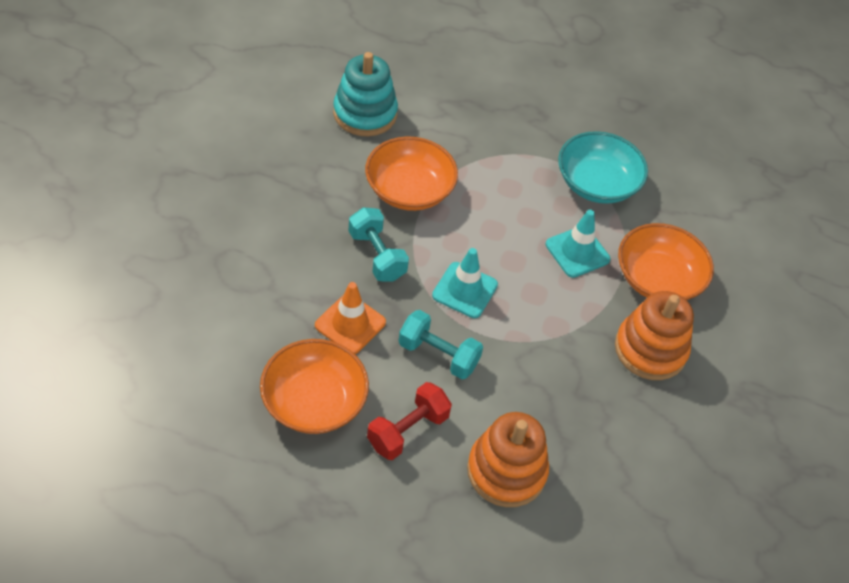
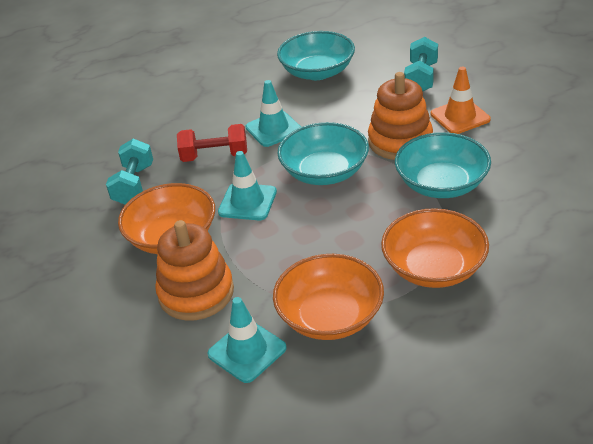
turquoise bowl: 1 -> 3
turquoise stacking toy: 1 -> 0
turquoise traffic cone: 2 -> 3

